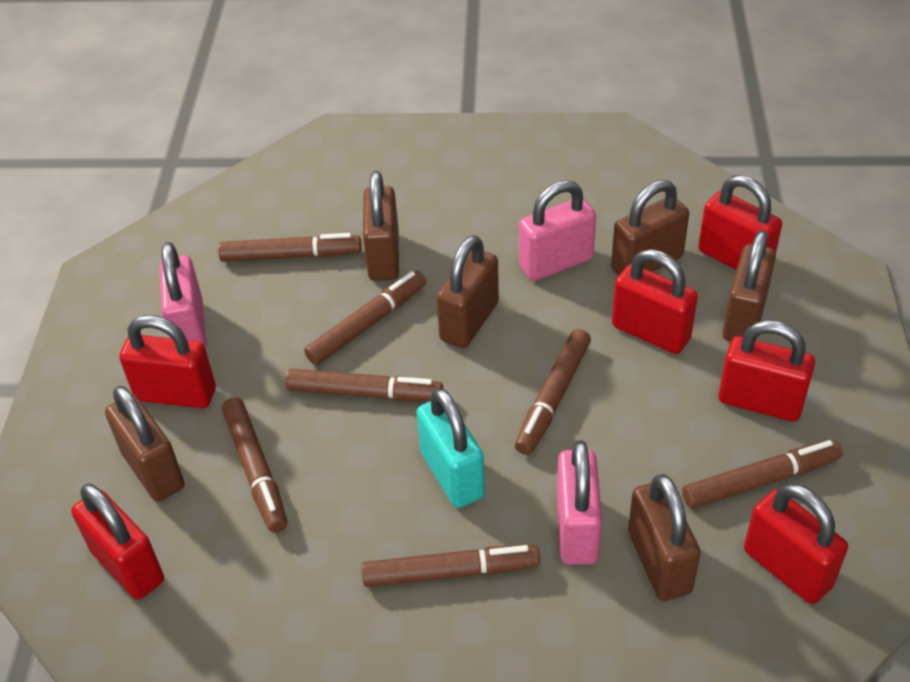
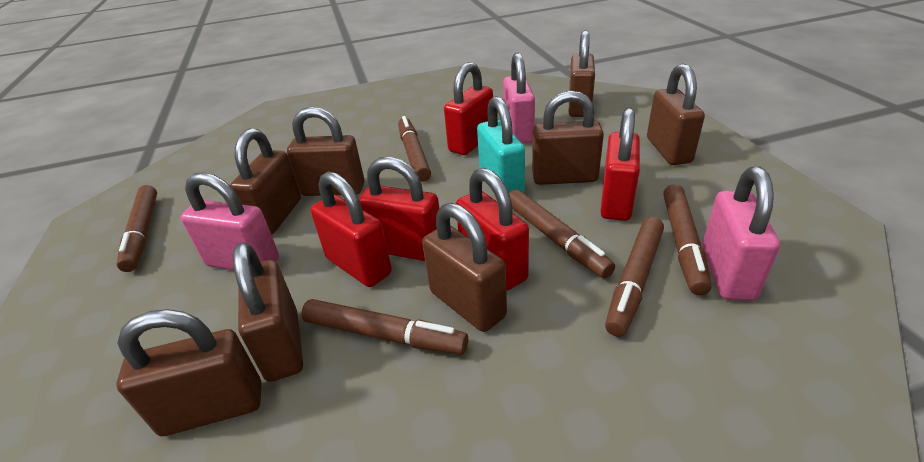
brown marker: 7 -> 6
brown padlock: 6 -> 8
red padlock: 6 -> 5

